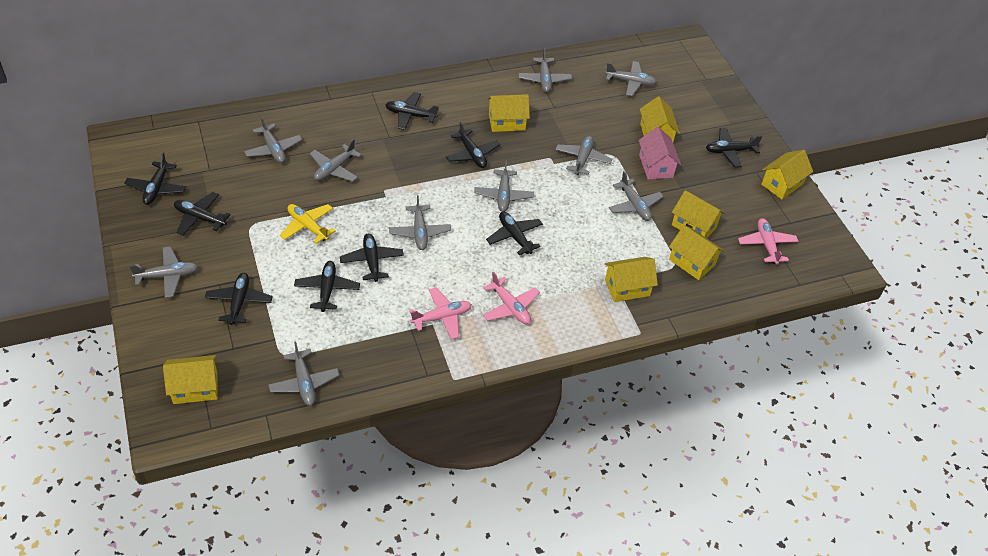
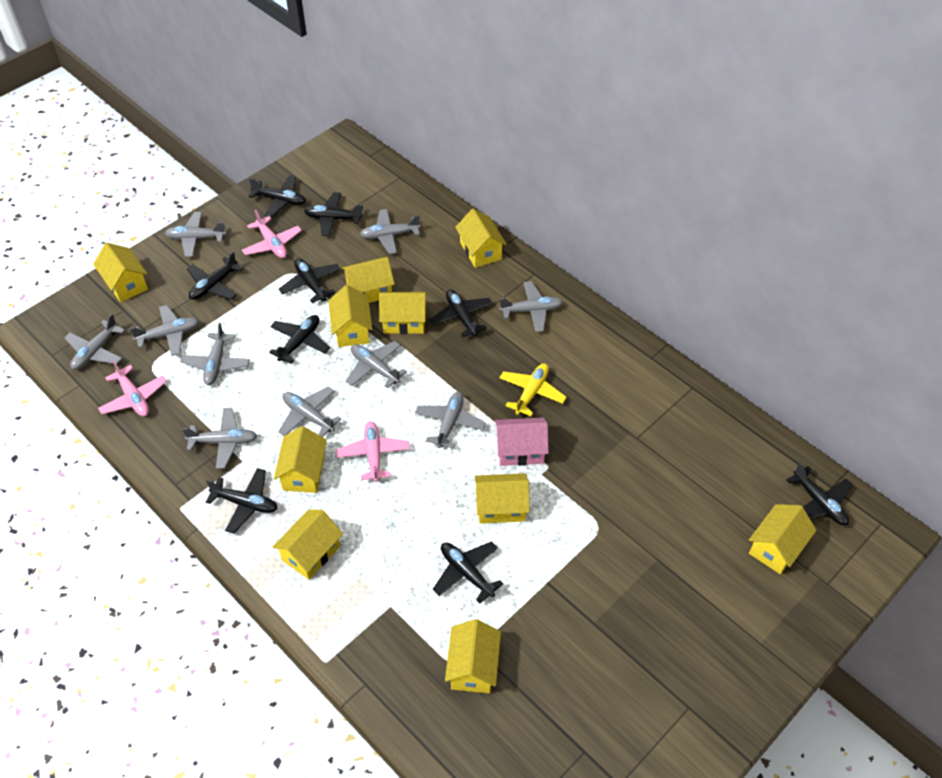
yellow house: 7 -> 10

